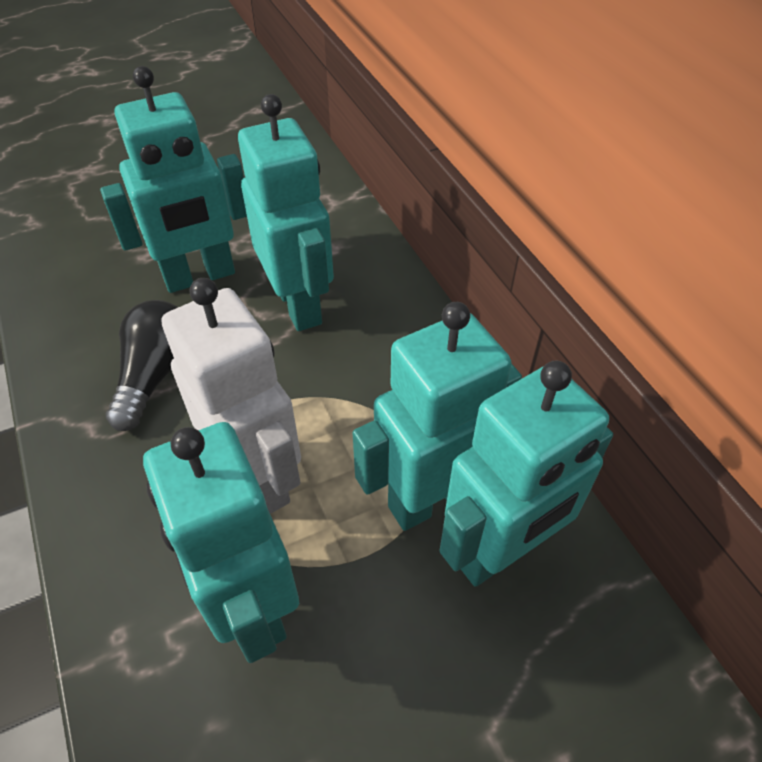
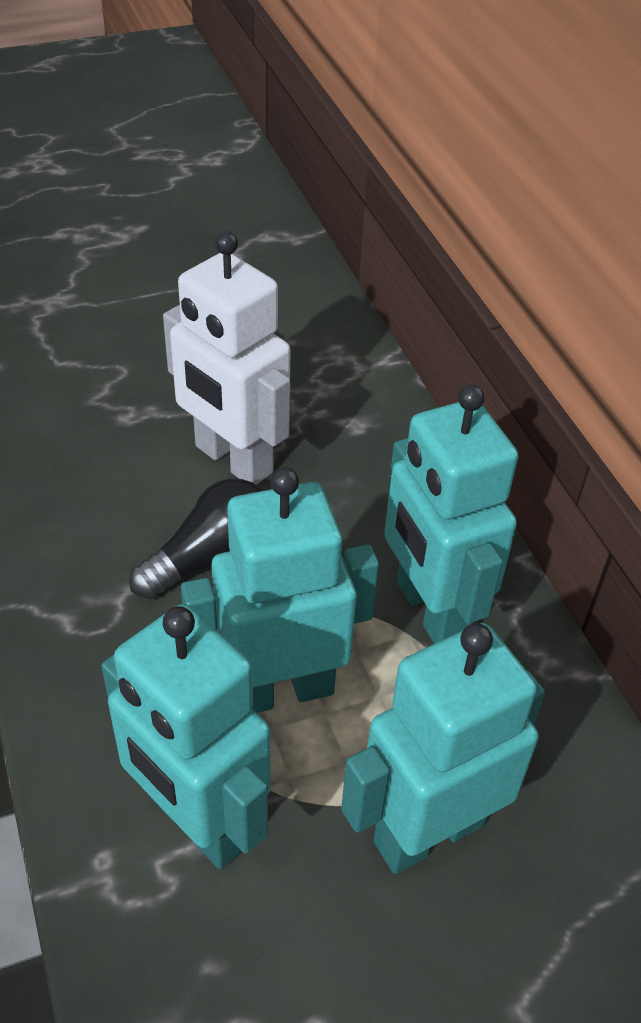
turquoise robot: 5 -> 4

